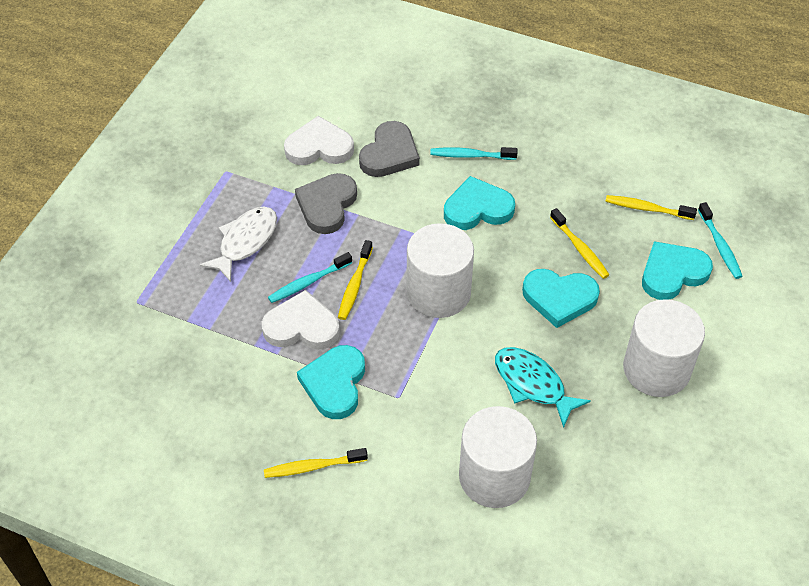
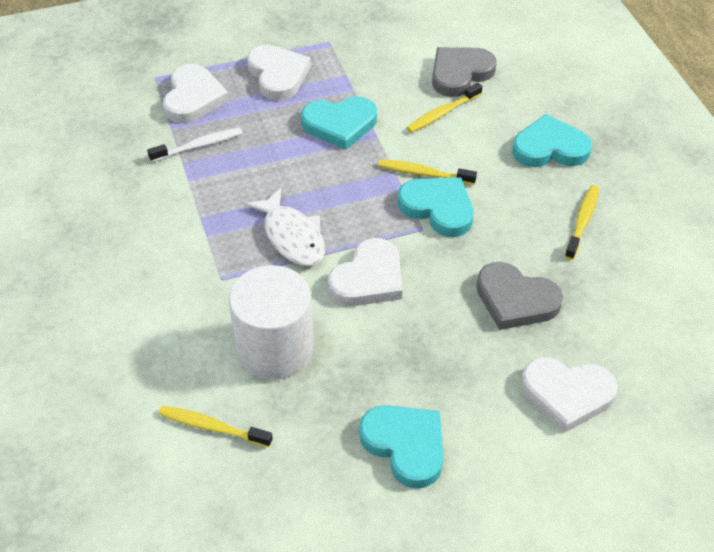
turquoise fish: 1 -> 0
turquoise toothbrush: 3 -> 0
white cylinder: 3 -> 1
white heart: 2 -> 4
white toothbrush: 0 -> 1

